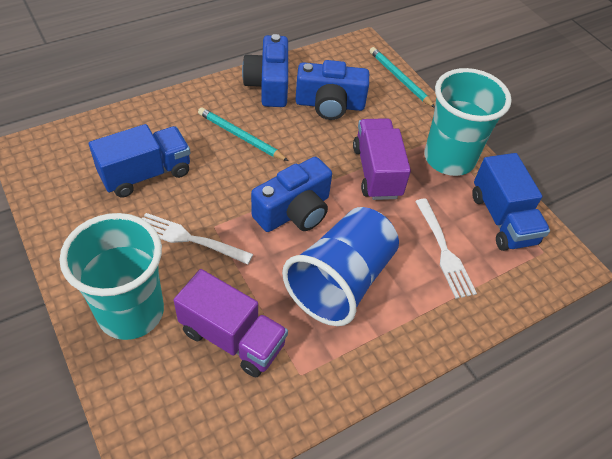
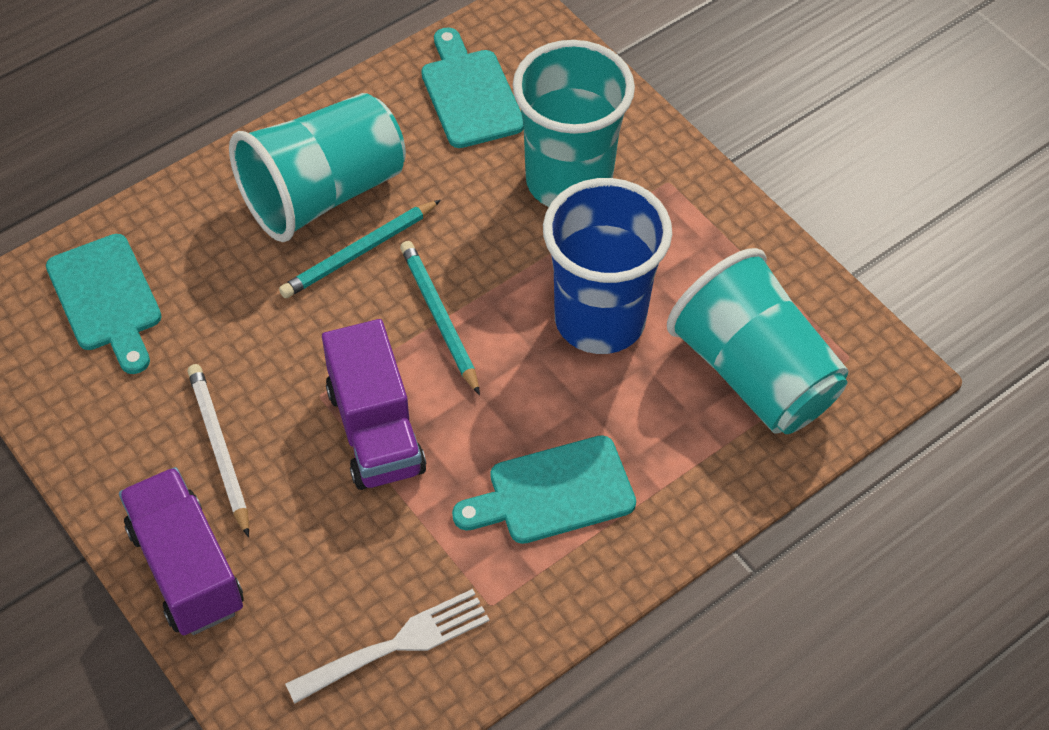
blue camera: 3 -> 0
blue truck: 2 -> 0
turquoise cup: 2 -> 3
turquoise cutting board: 0 -> 3
white fork: 2 -> 1
white pencil: 0 -> 1

